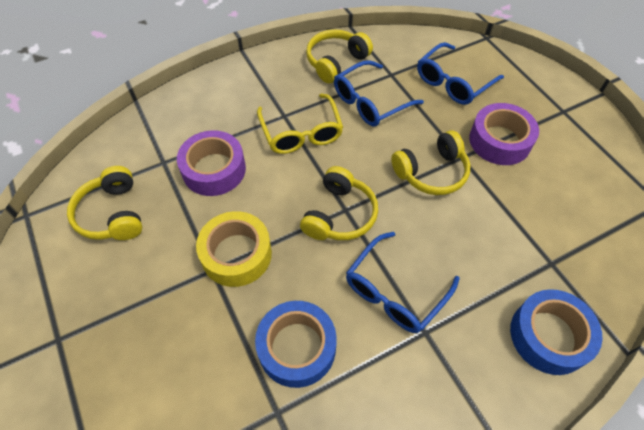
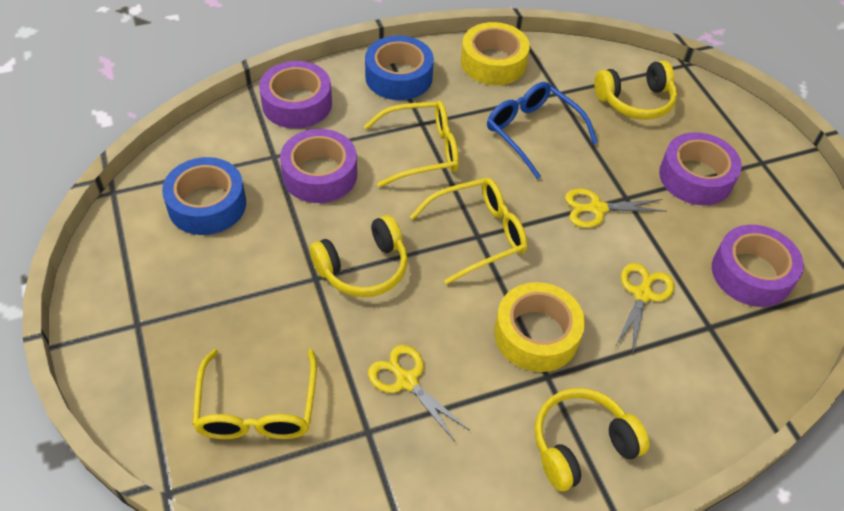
blue glasses: 3 -> 1
purple tape: 2 -> 4
yellow glasses: 1 -> 3
yellow headphones: 4 -> 3
yellow scissors: 0 -> 3
yellow tape: 1 -> 2

